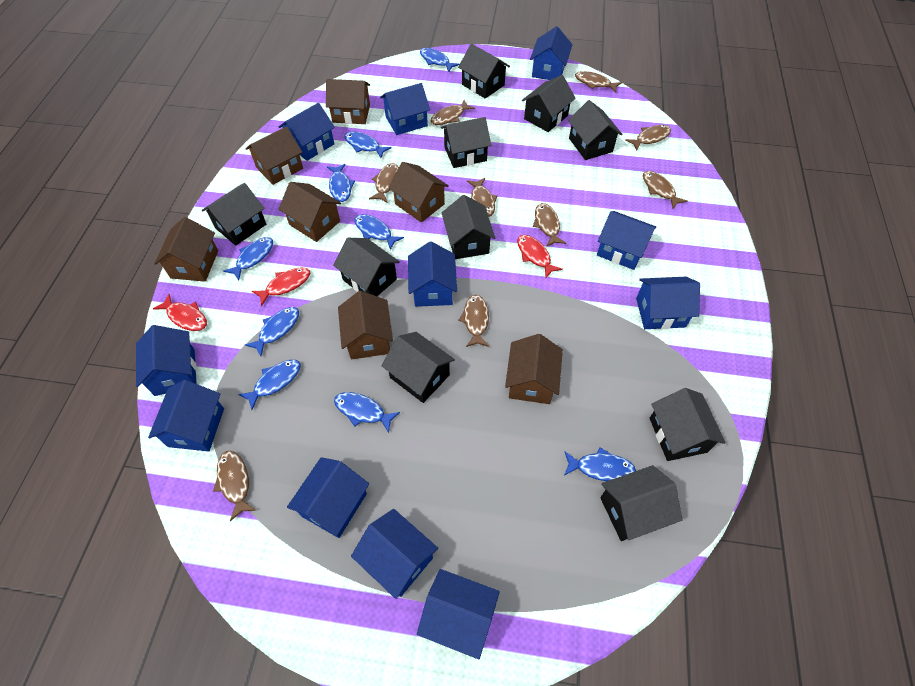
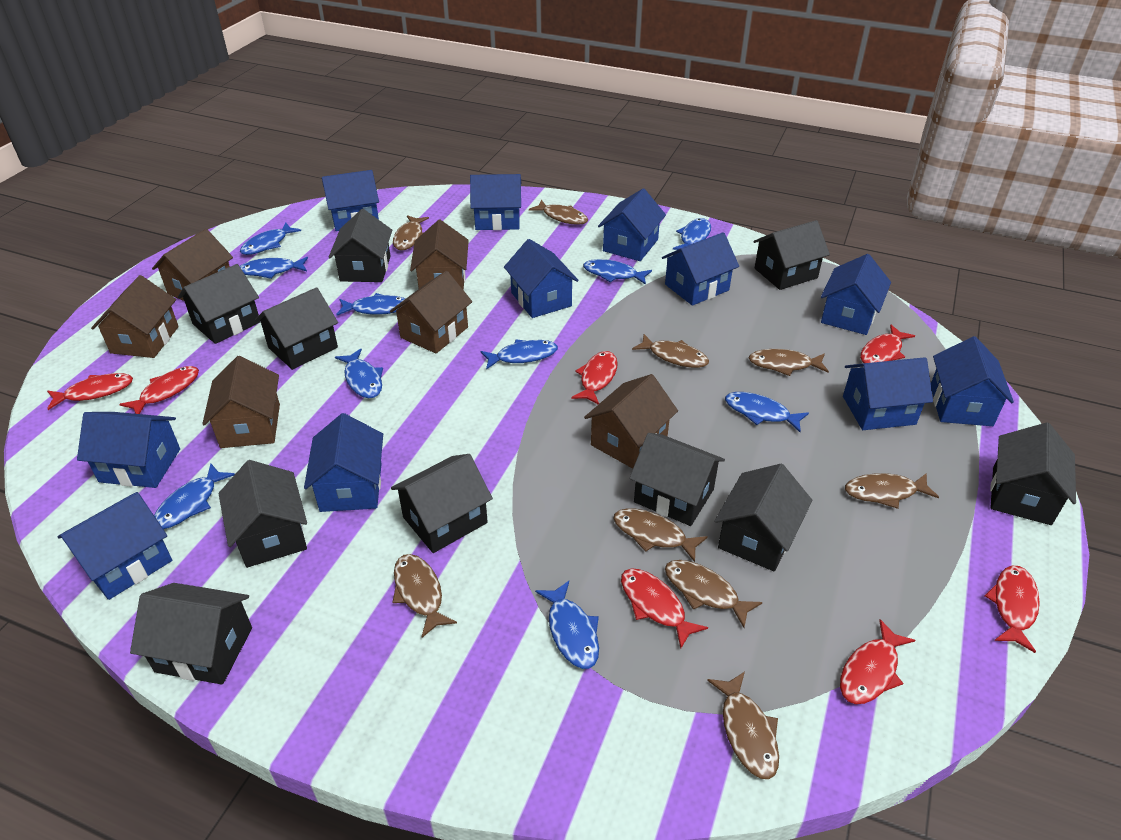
blue fish: 9 -> 10
brown house: 7 -> 6
red fish: 3 -> 7

